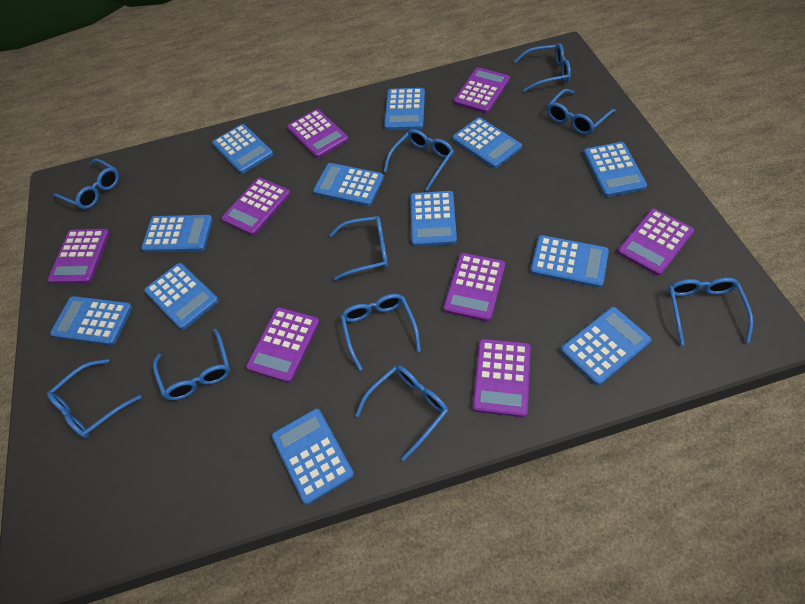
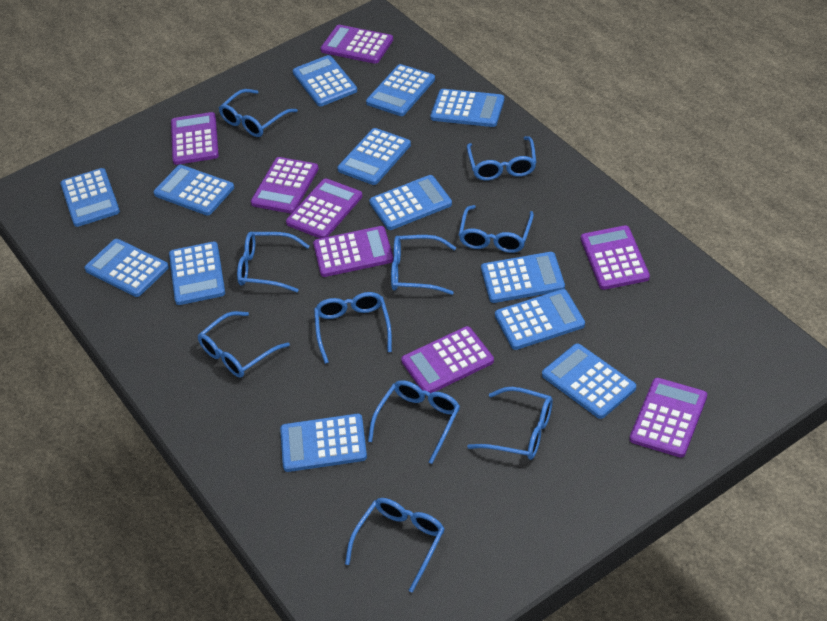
blue calculator: 12 -> 13

